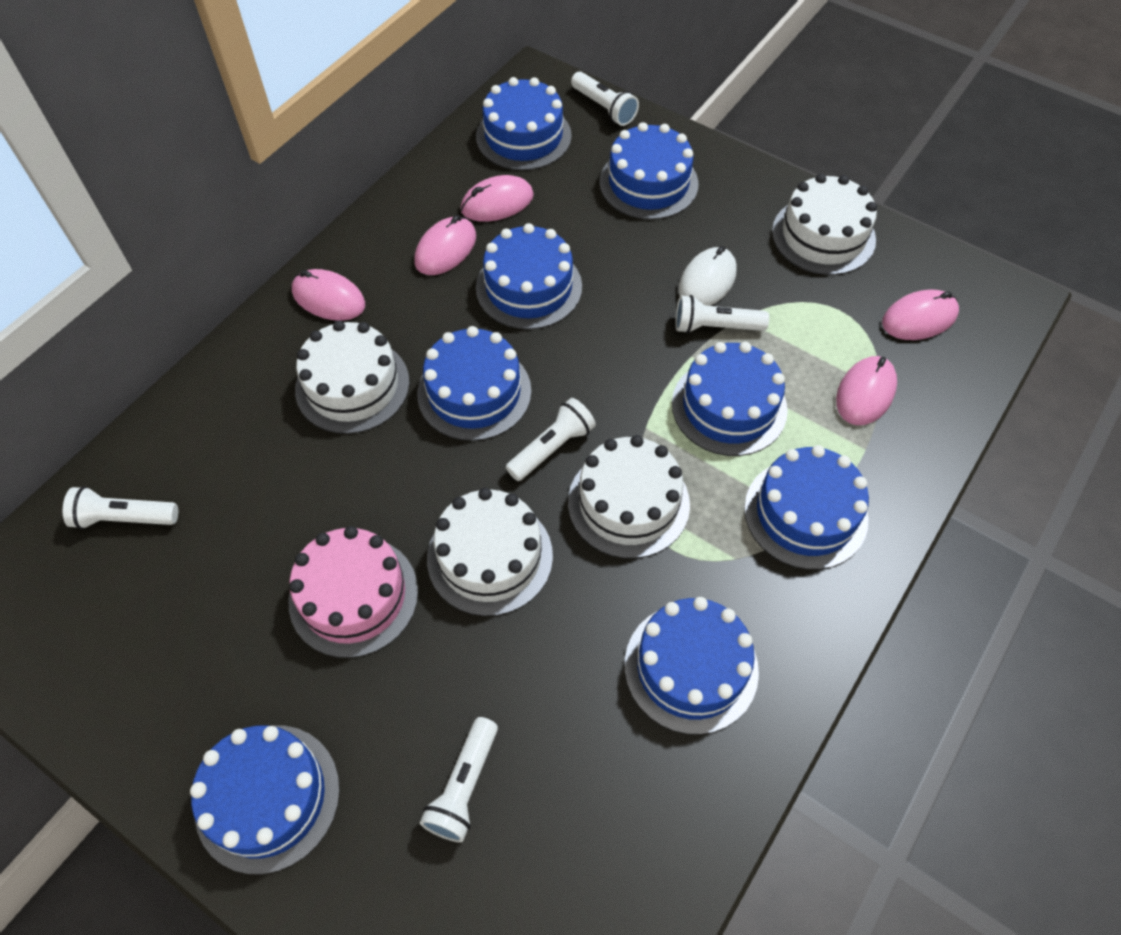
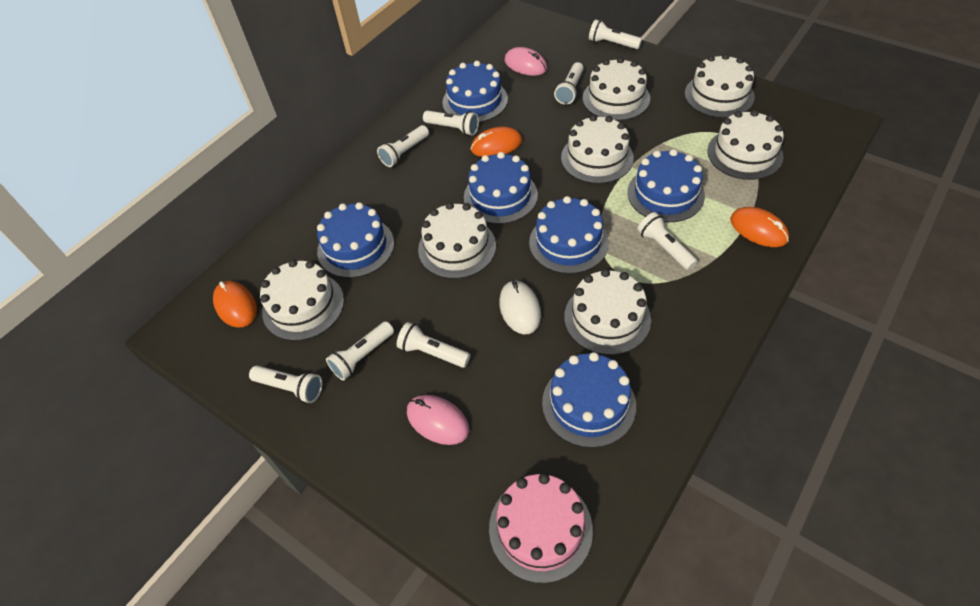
blue cake: 8 -> 6
orange mouse: 0 -> 3
pink mouse: 5 -> 2
white cake: 4 -> 7
white flashlight: 5 -> 8

